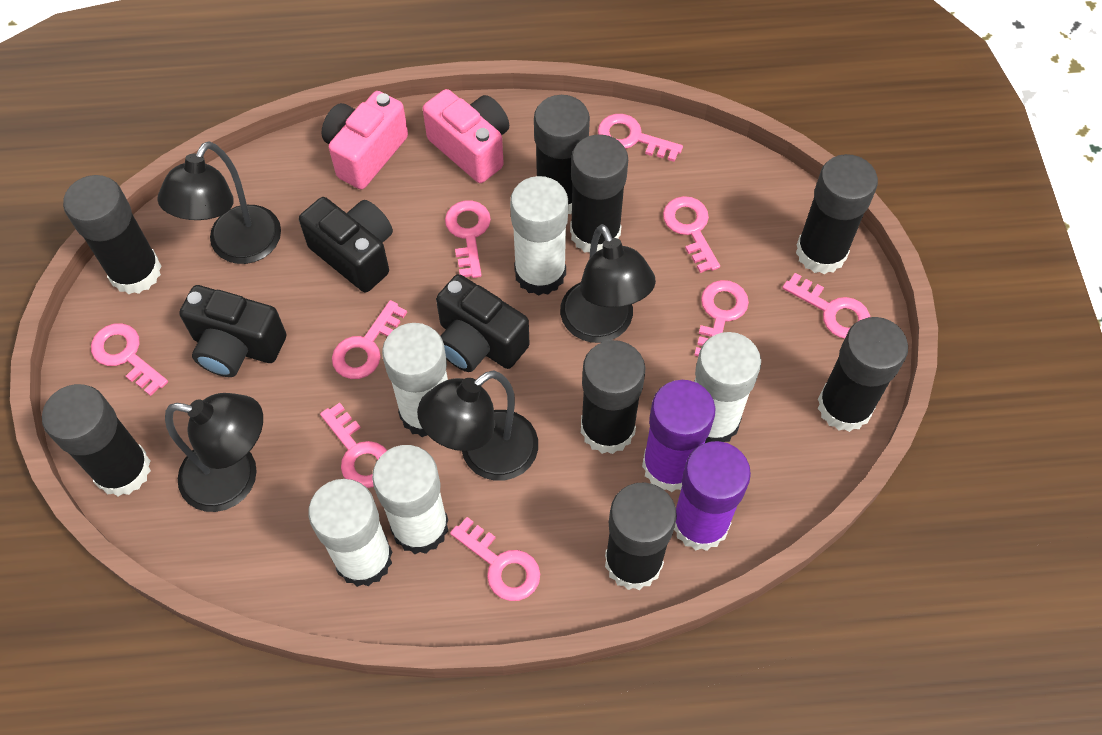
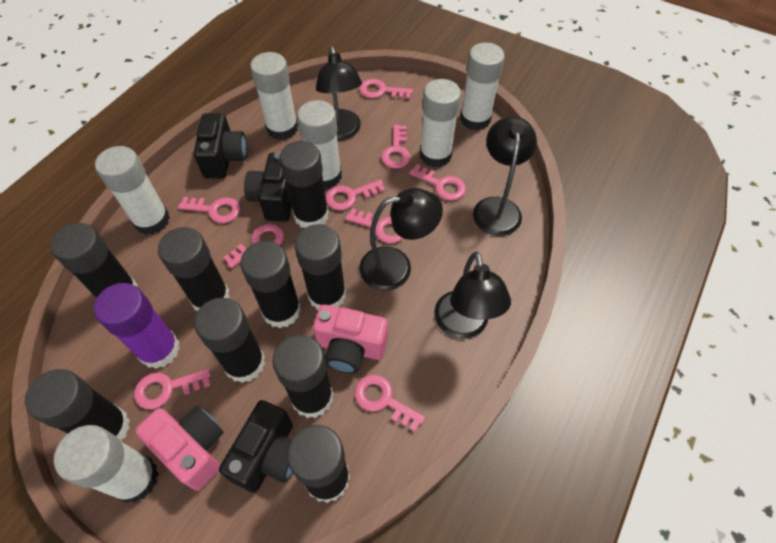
black glue stick: 8 -> 9
purple glue stick: 2 -> 1
white glue stick: 5 -> 6

